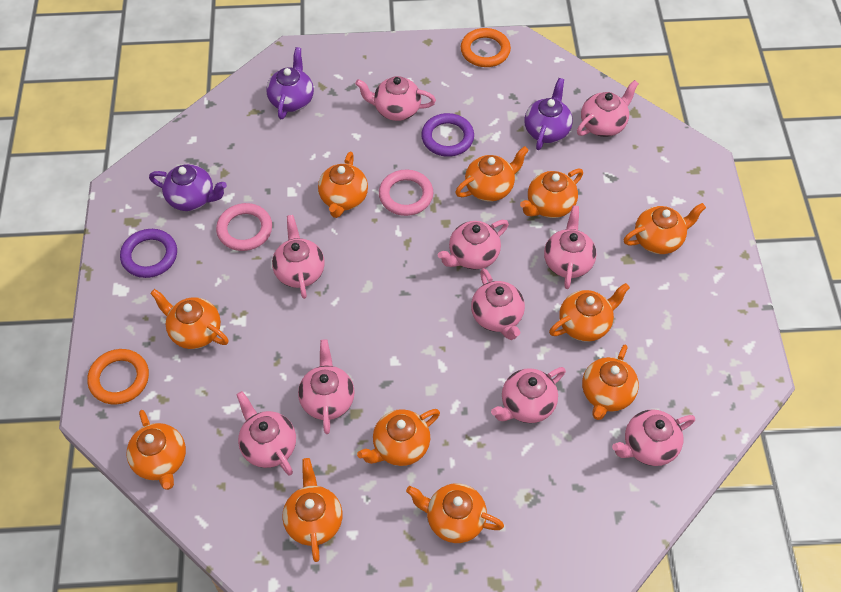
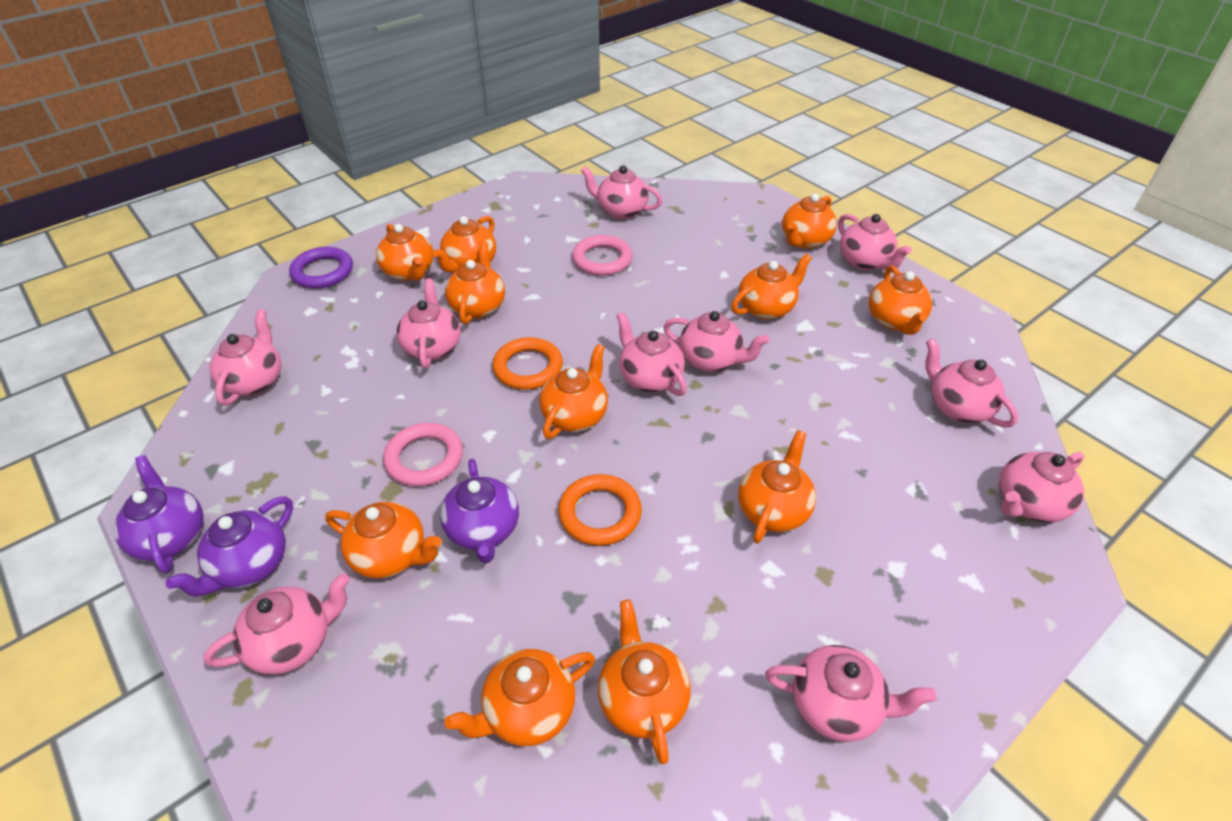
purple ring: 2 -> 1

